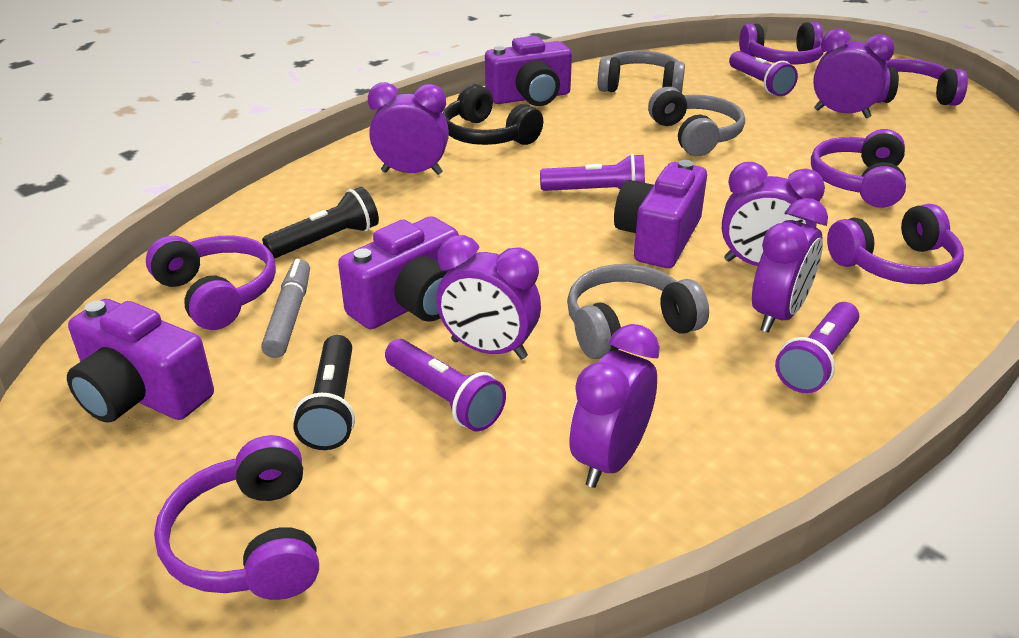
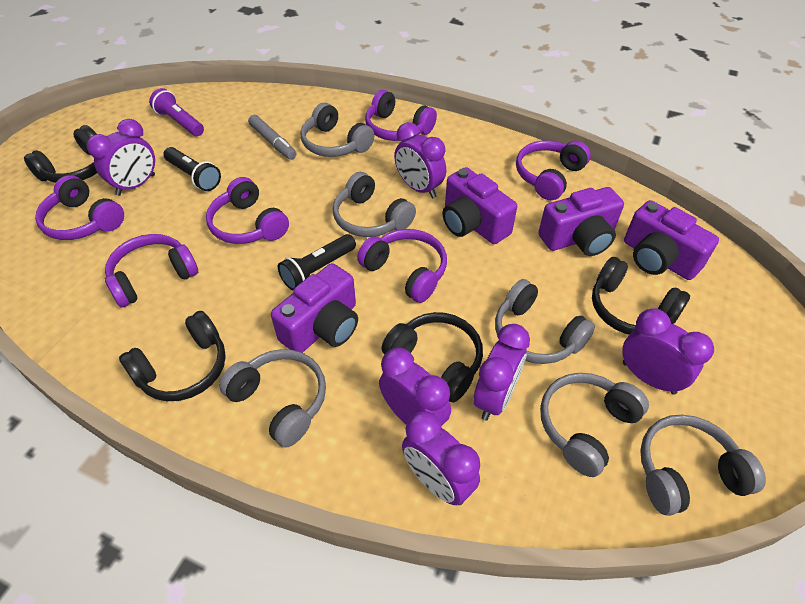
black headphones: 1 -> 4
grey headphones: 3 -> 6
purple flashlight: 4 -> 1

